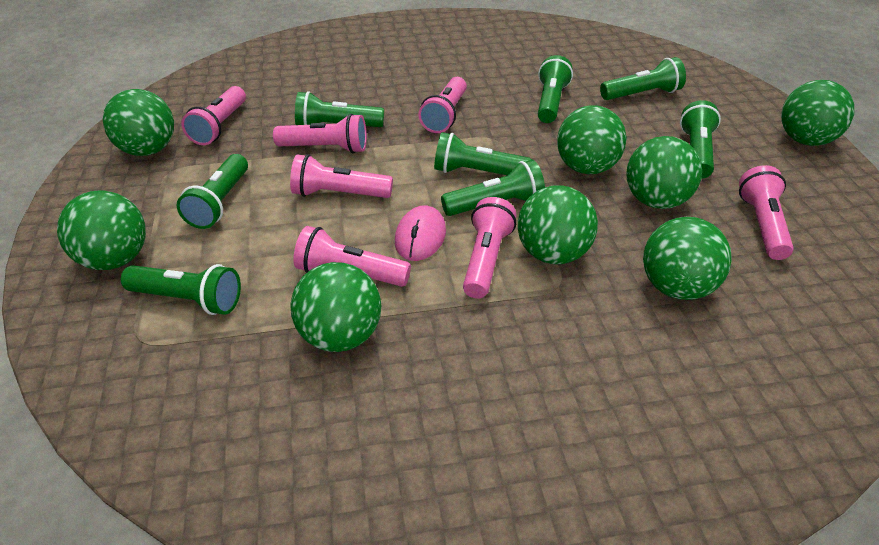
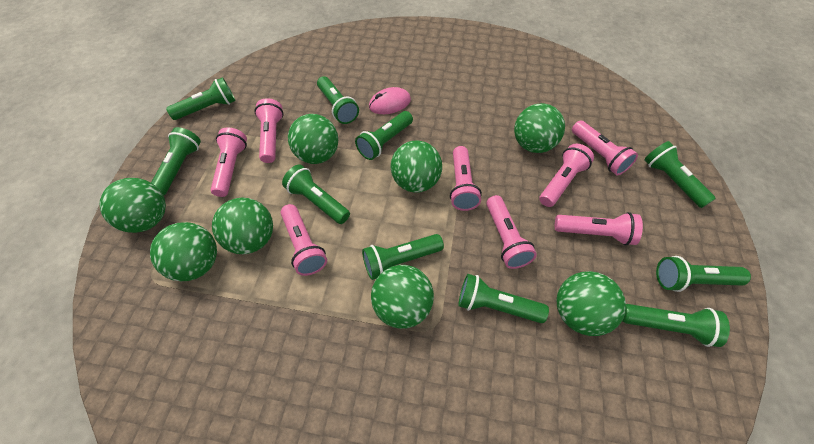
green flashlight: 8 -> 10
pink flashlight: 7 -> 8

